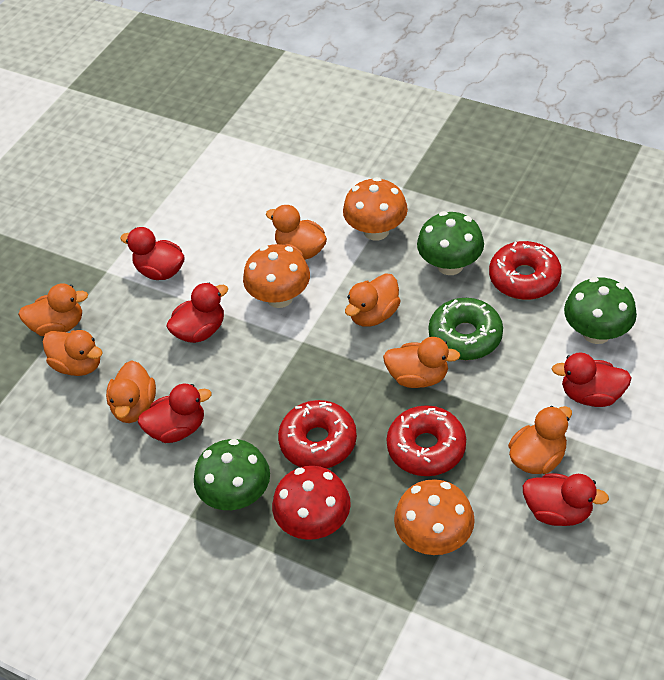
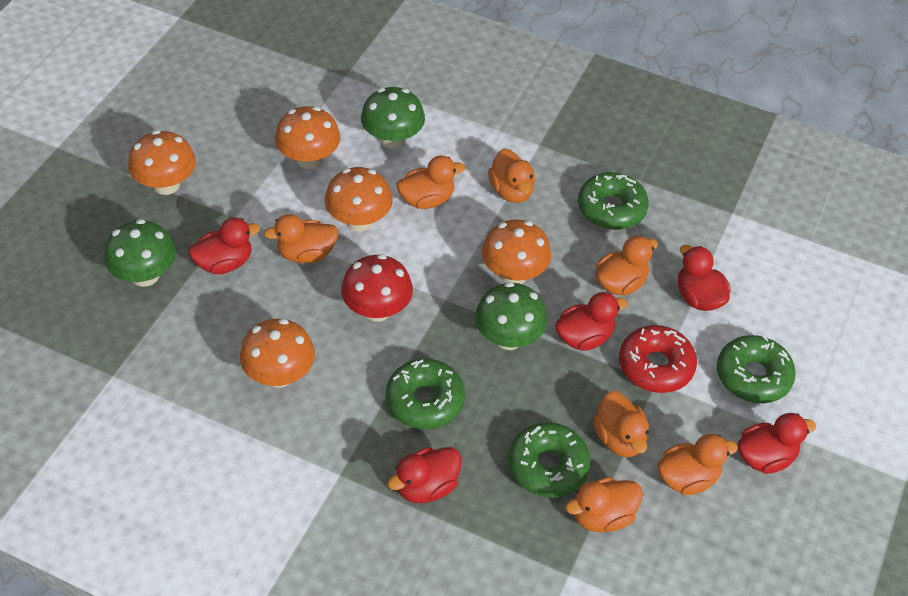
green donut: 1 -> 4
orange mushroom: 3 -> 5
red donut: 3 -> 1

